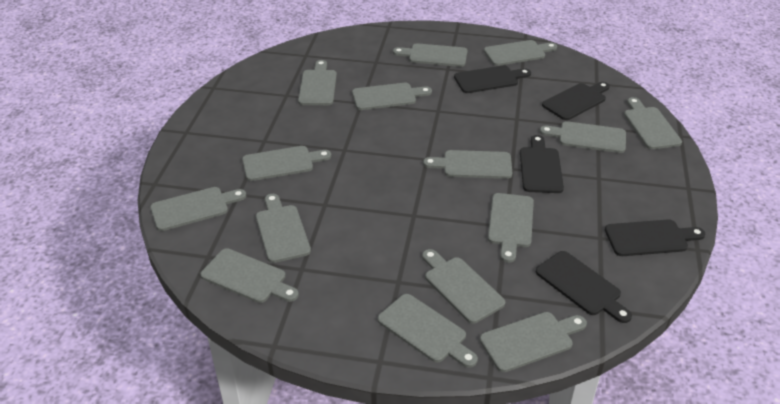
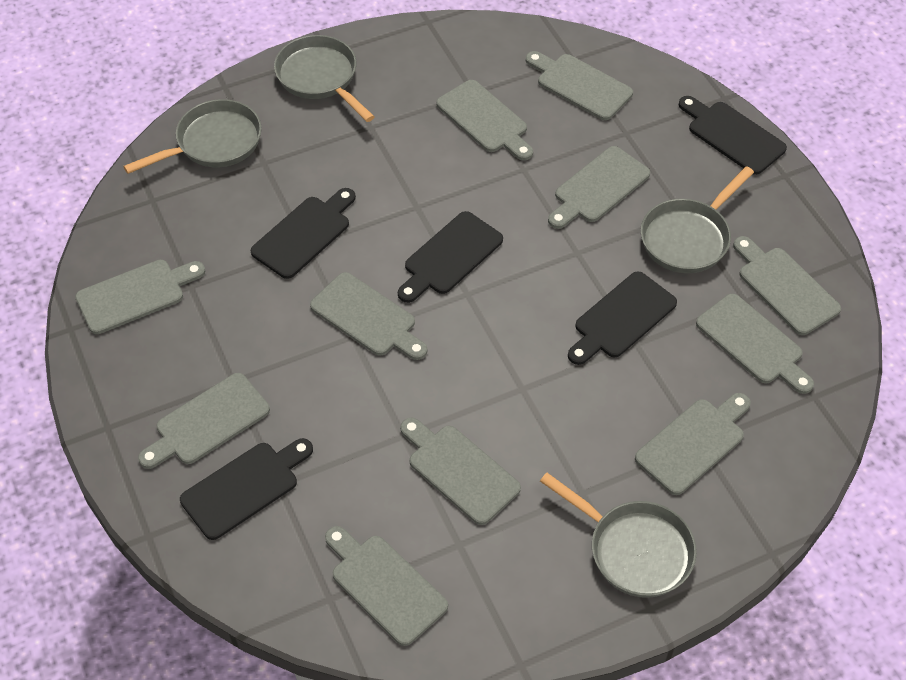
grey cutting board: 15 -> 11
grey pan: 0 -> 4

